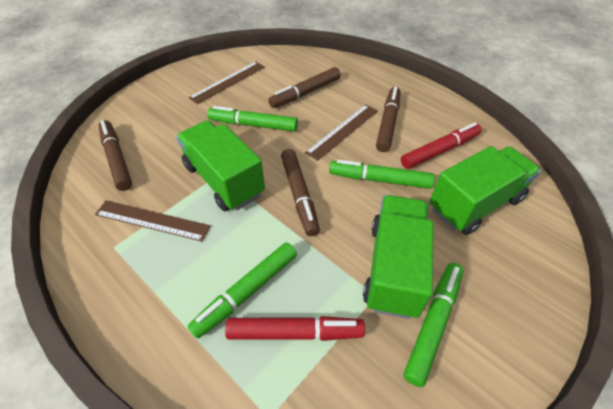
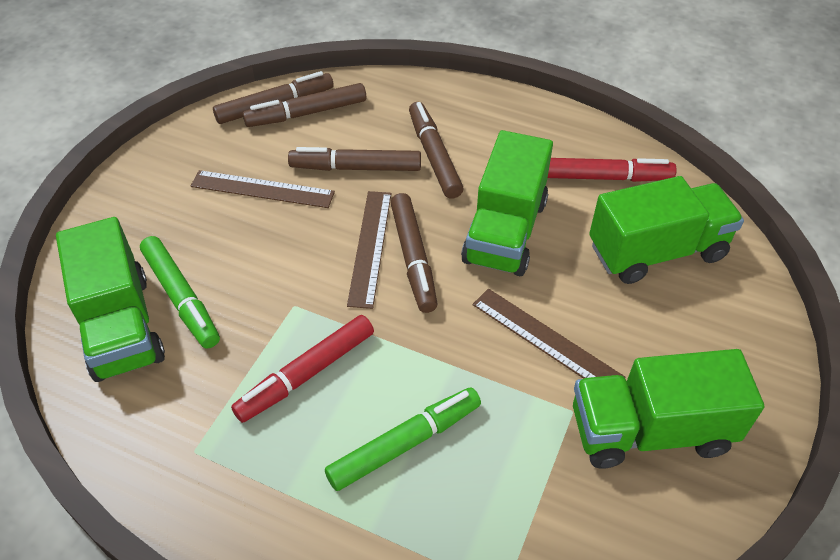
brown marker: 4 -> 5
green marker: 4 -> 2
green truck: 3 -> 4

